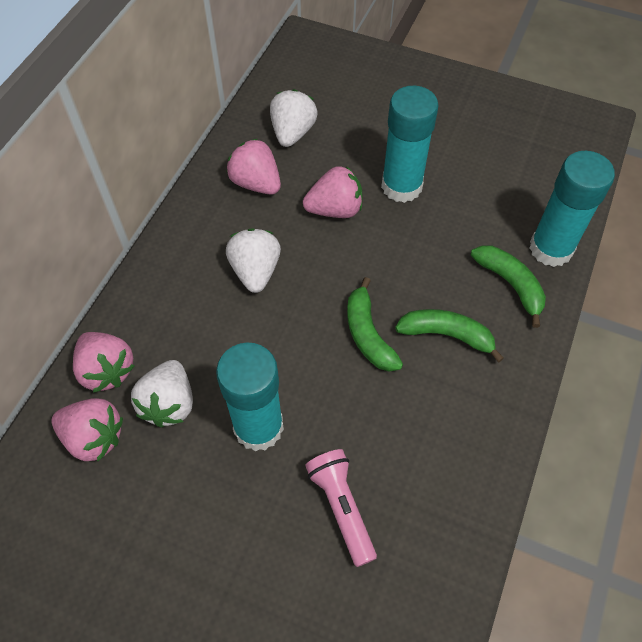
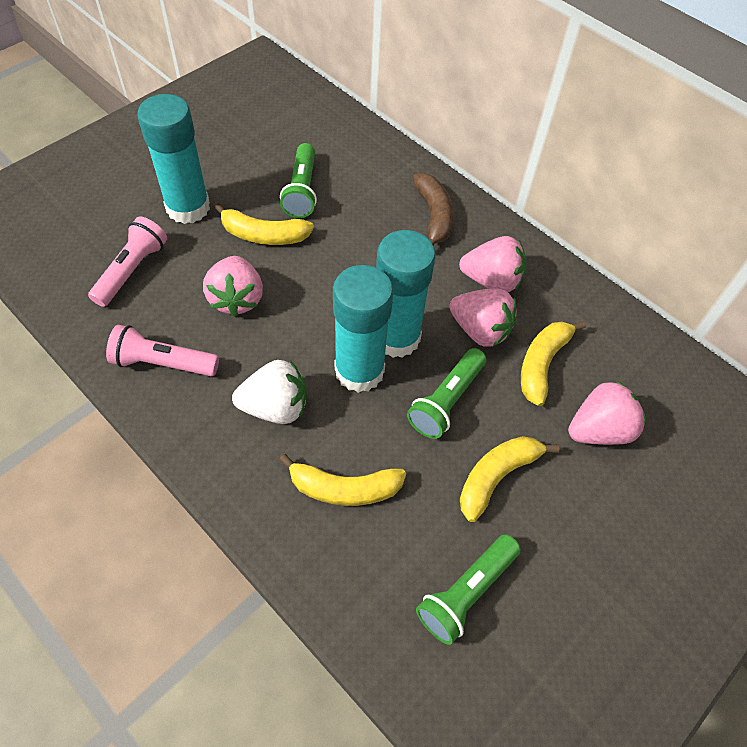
brown banana: 0 -> 1
green banana: 3 -> 0
green flashlight: 0 -> 3
pink flashlight: 1 -> 2
white strawberry: 3 -> 1
yellow banana: 0 -> 4

